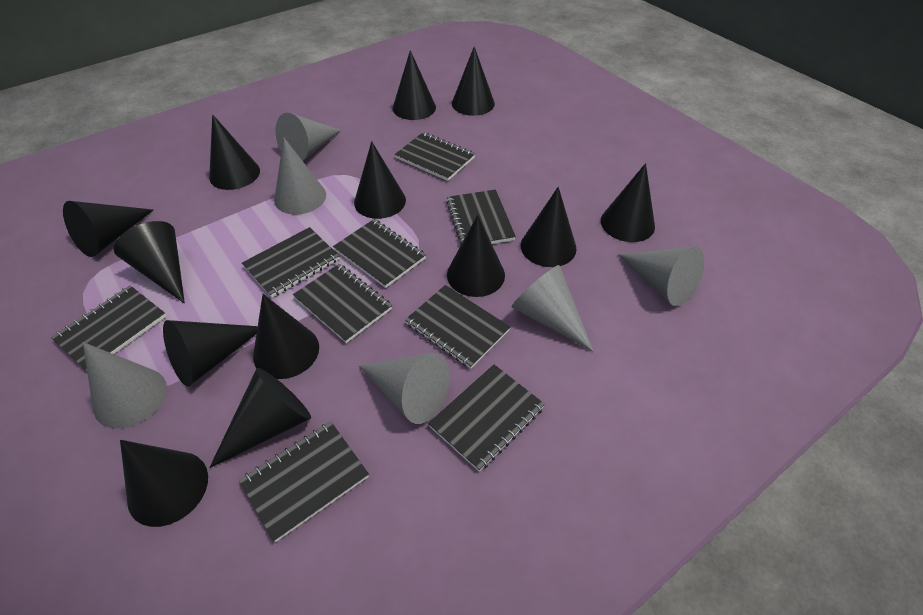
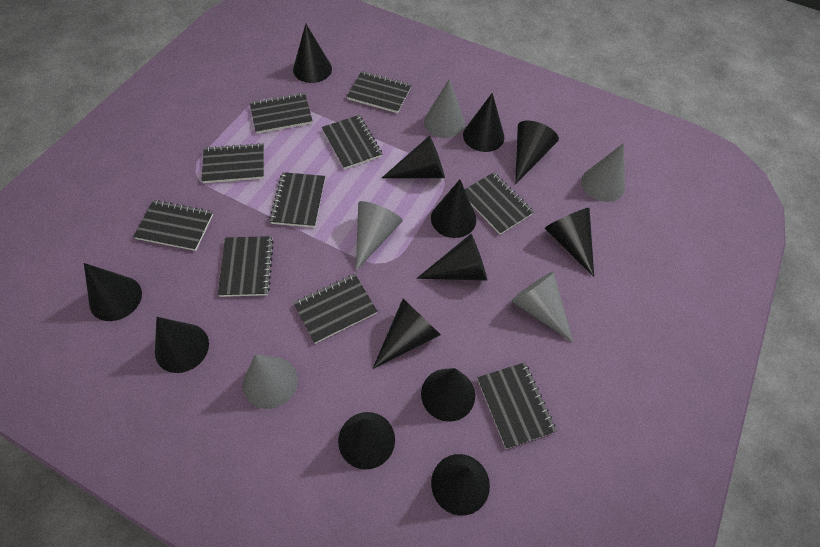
black notebook: 9 -> 10
grey cone: 6 -> 5

